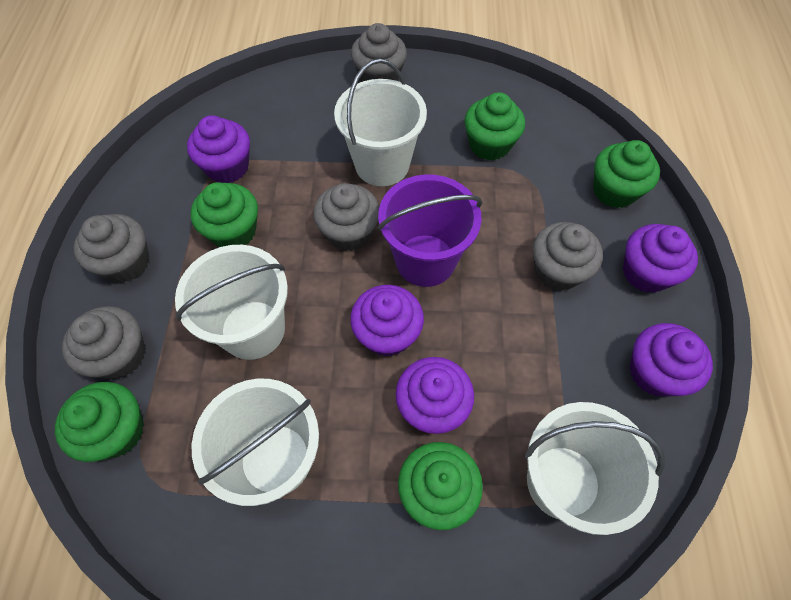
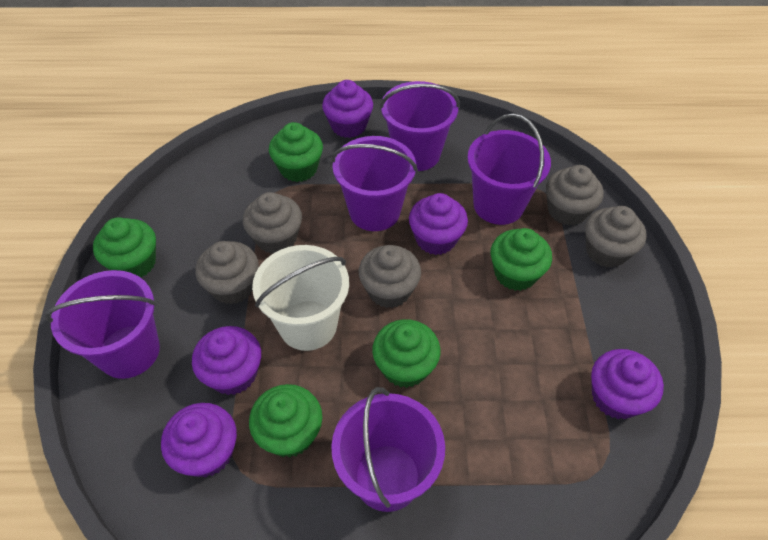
purple bucket: 1 -> 5
white bucket: 4 -> 1

